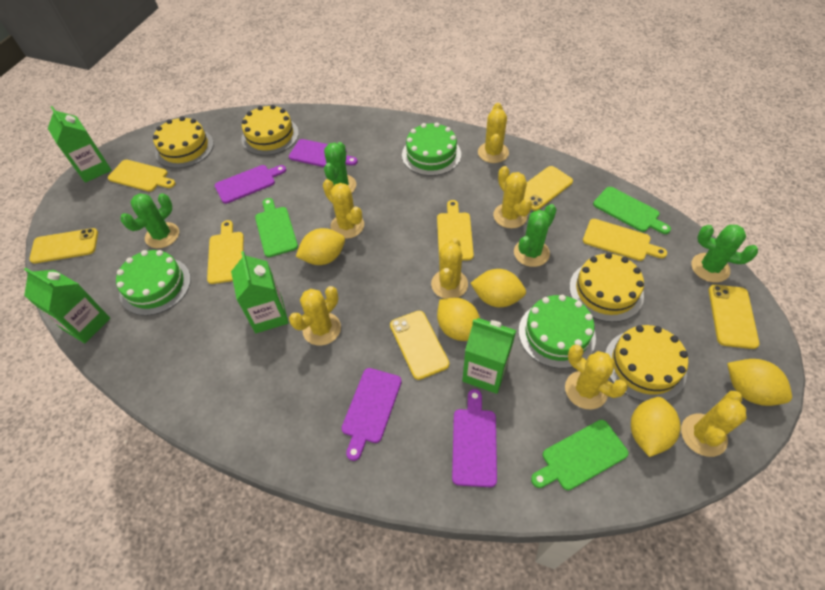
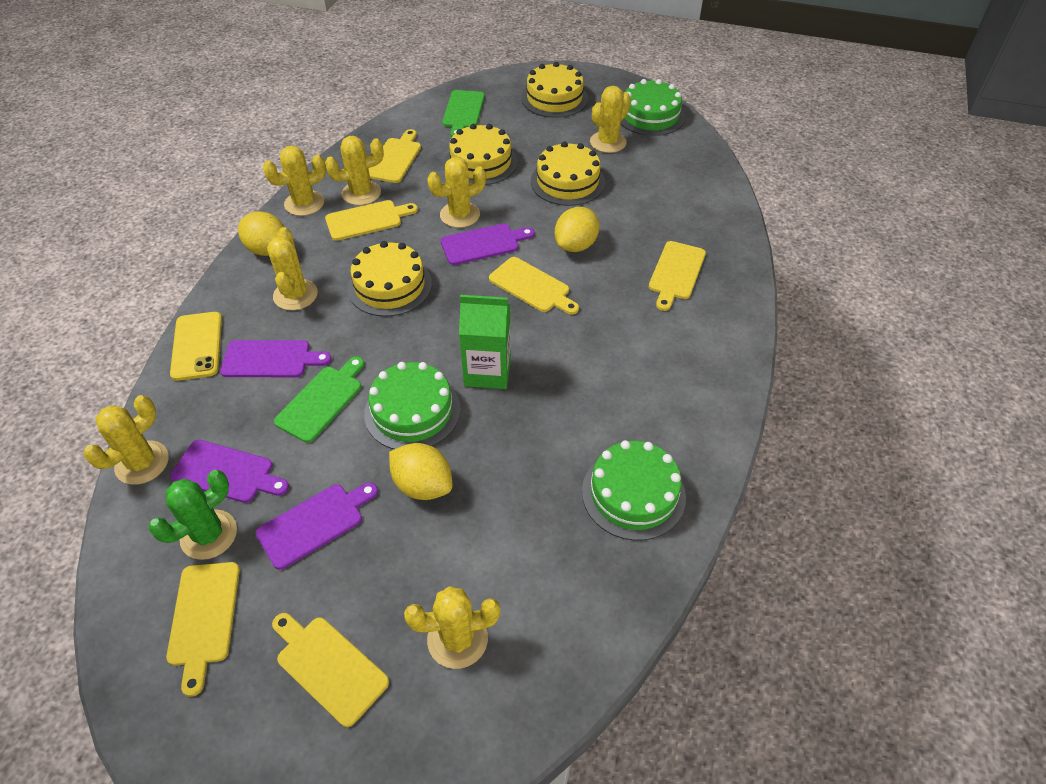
green cactus: 4 -> 1
green carton: 4 -> 1
green cutting board: 3 -> 2
yellow cutting board: 4 -> 6
yellow lemon: 5 -> 3
yellow phone: 4 -> 1

